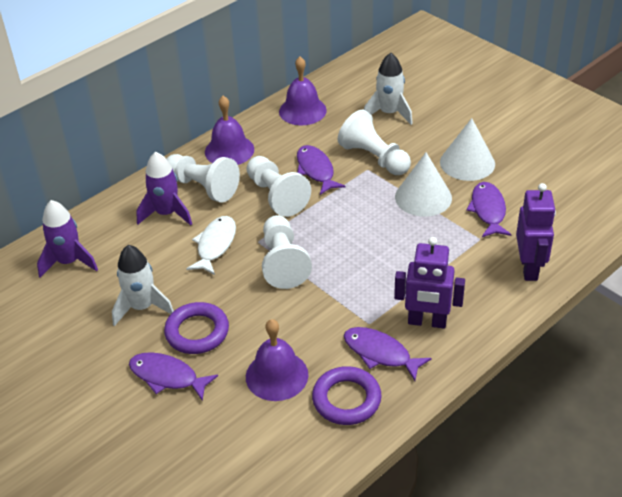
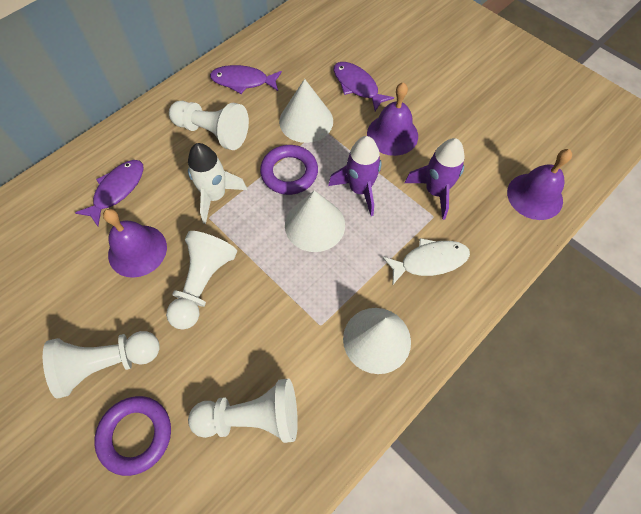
purple fish: 4 -> 3
purple robot: 2 -> 0
white cone: 2 -> 3
white rocket: 2 -> 1

